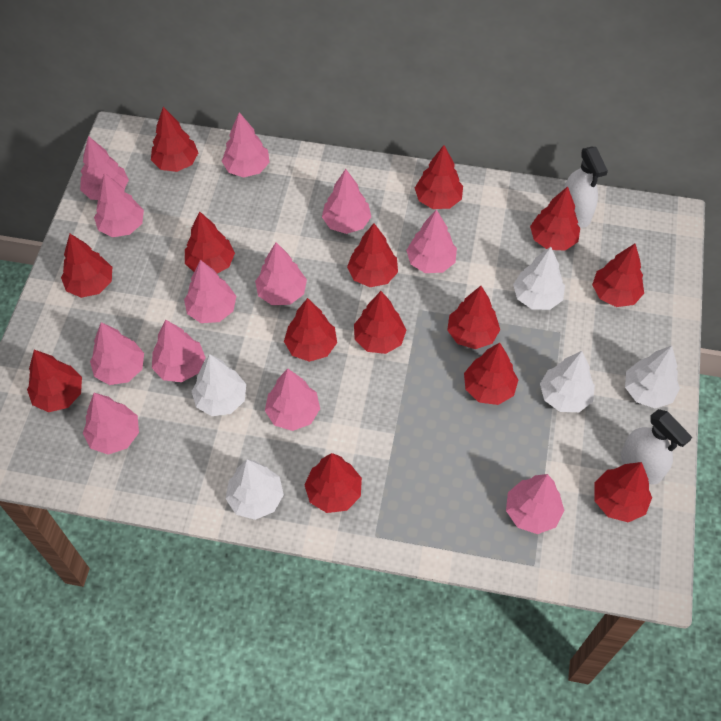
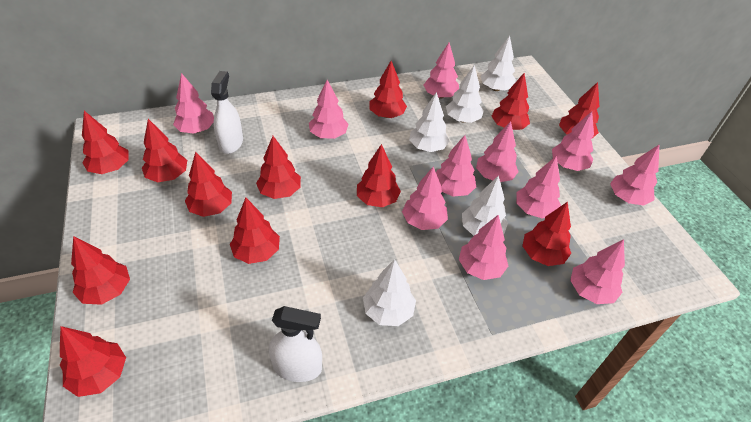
pink tree: 12 -> 11
red tree: 14 -> 12

